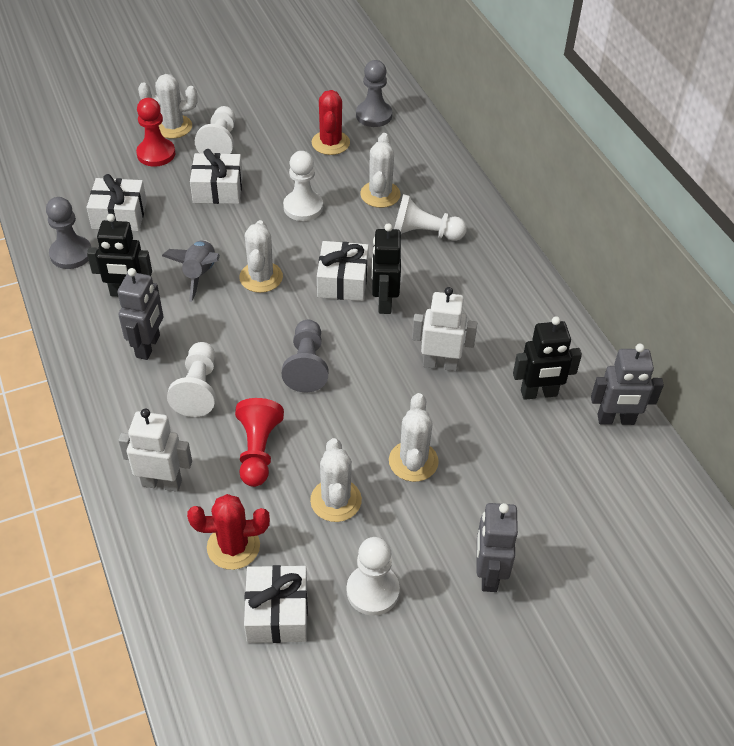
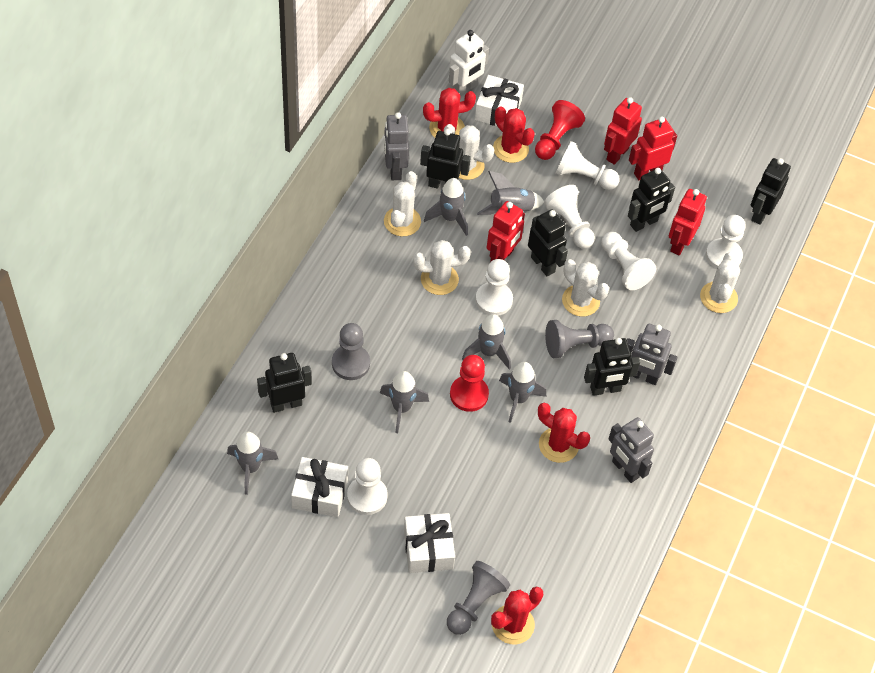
black robot: 3 -> 6
grey rocket: 1 -> 6
red cactus: 2 -> 4
red robot: 0 -> 4
white gift: 4 -> 3
white pawn: 5 -> 6
white robot: 2 -> 1

